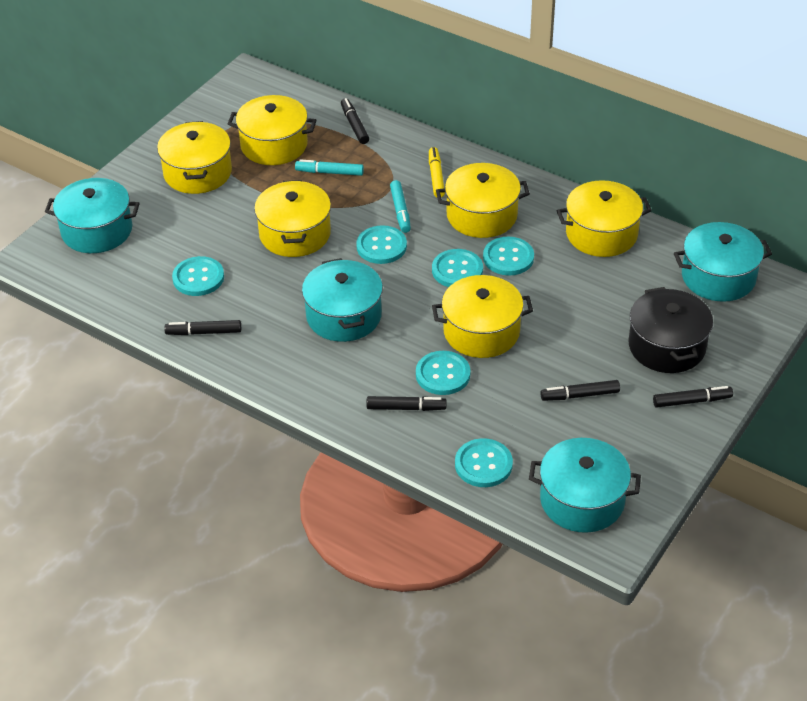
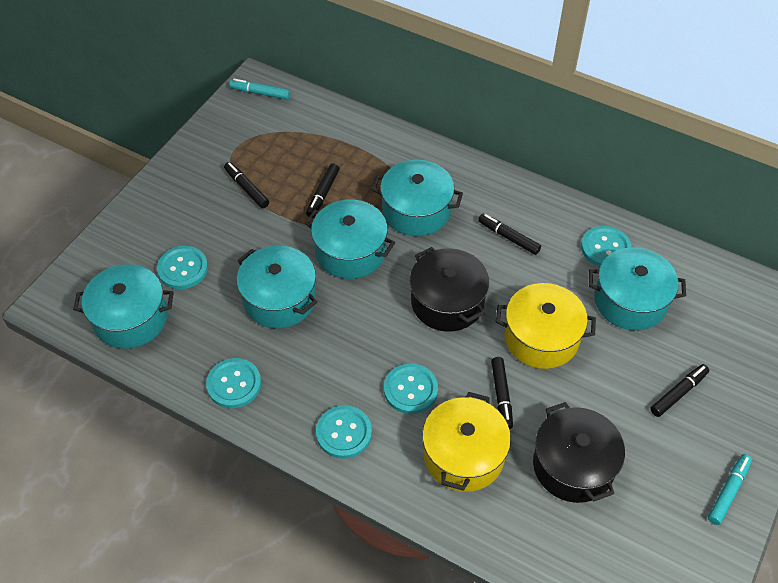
black pot: 1 -> 2
turquoise button: 6 -> 5
turquoise pot: 4 -> 5
yellow marker: 1 -> 0
yellow pot: 6 -> 2

